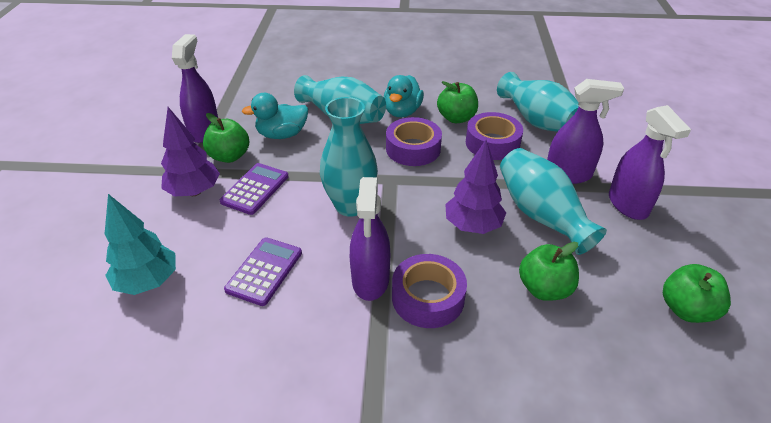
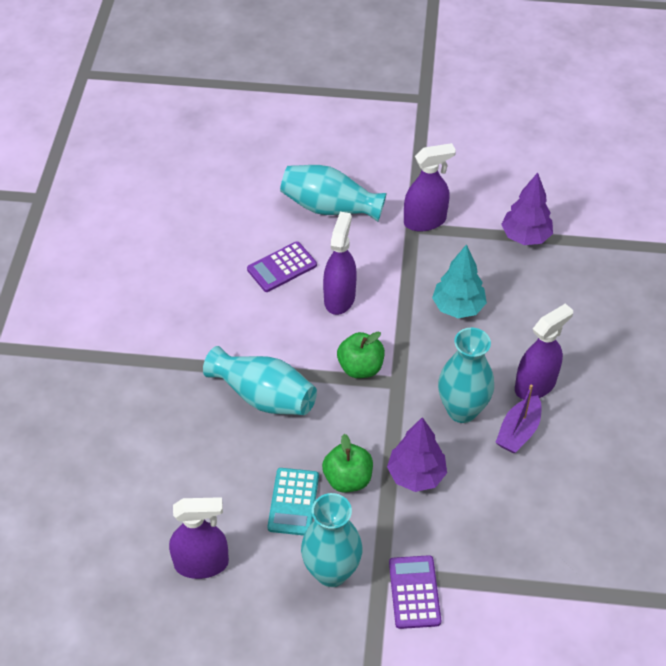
green apple: 4 -> 2
purple boat: 0 -> 1
purple tape: 3 -> 0
turquoise calculator: 0 -> 1
turquoise duck: 2 -> 0

